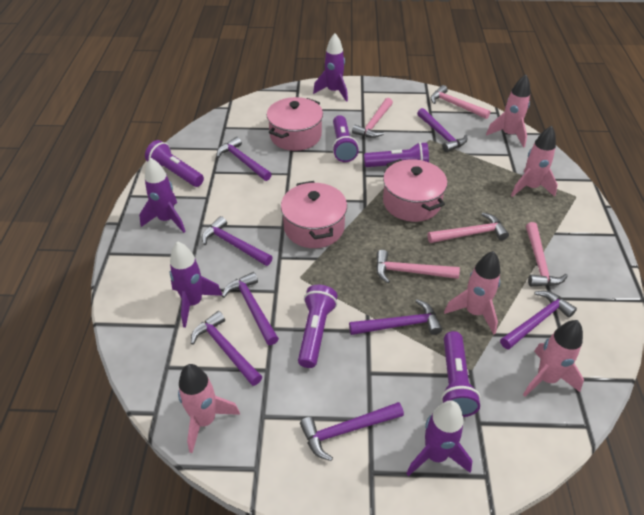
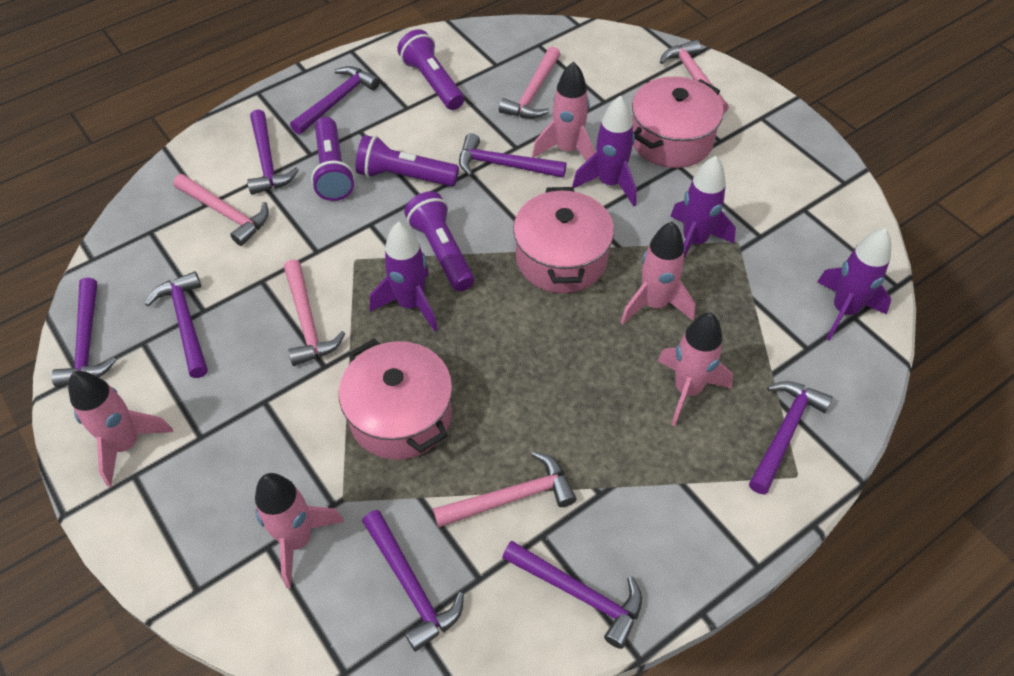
purple flashlight: 5 -> 4

